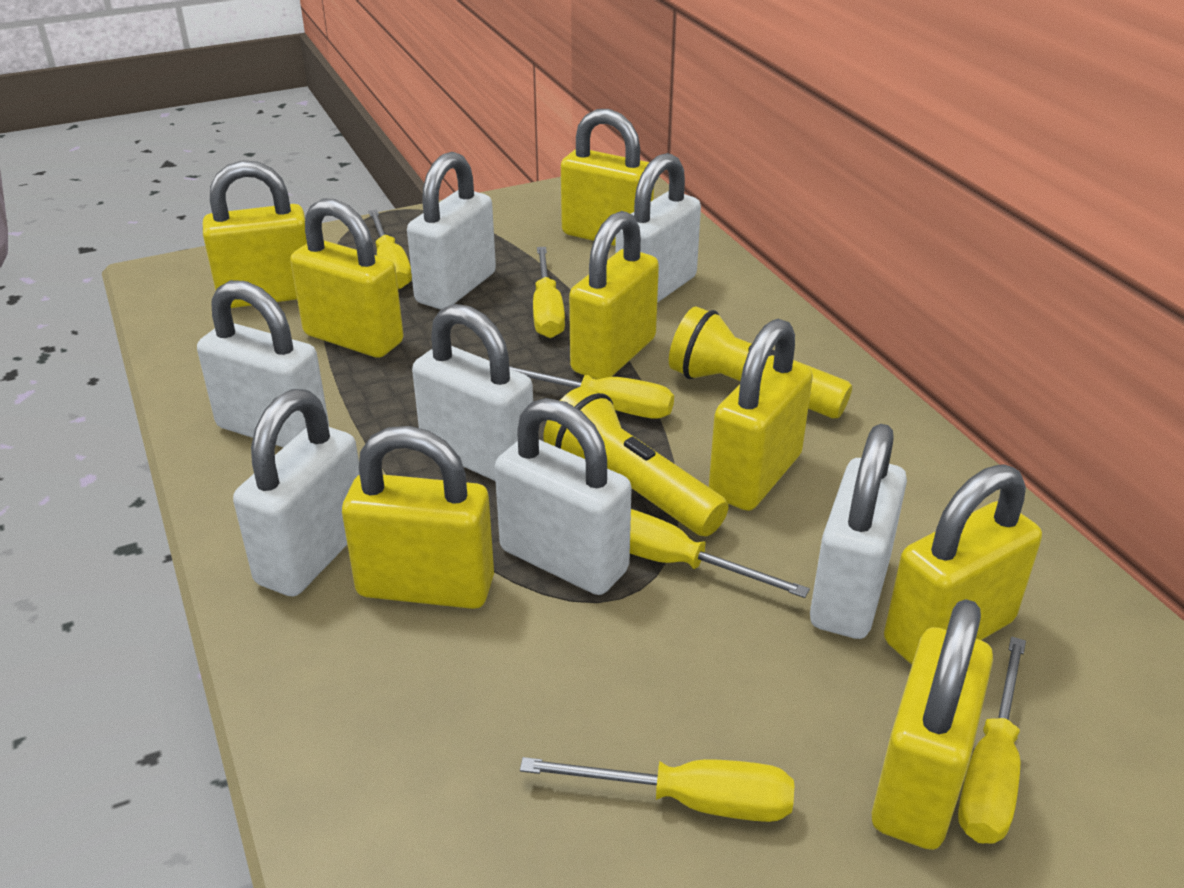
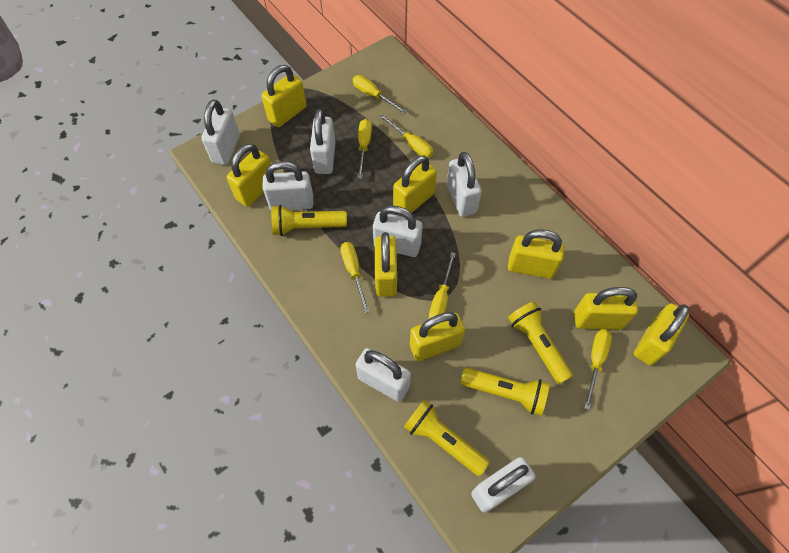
yellow flashlight: 2 -> 4

